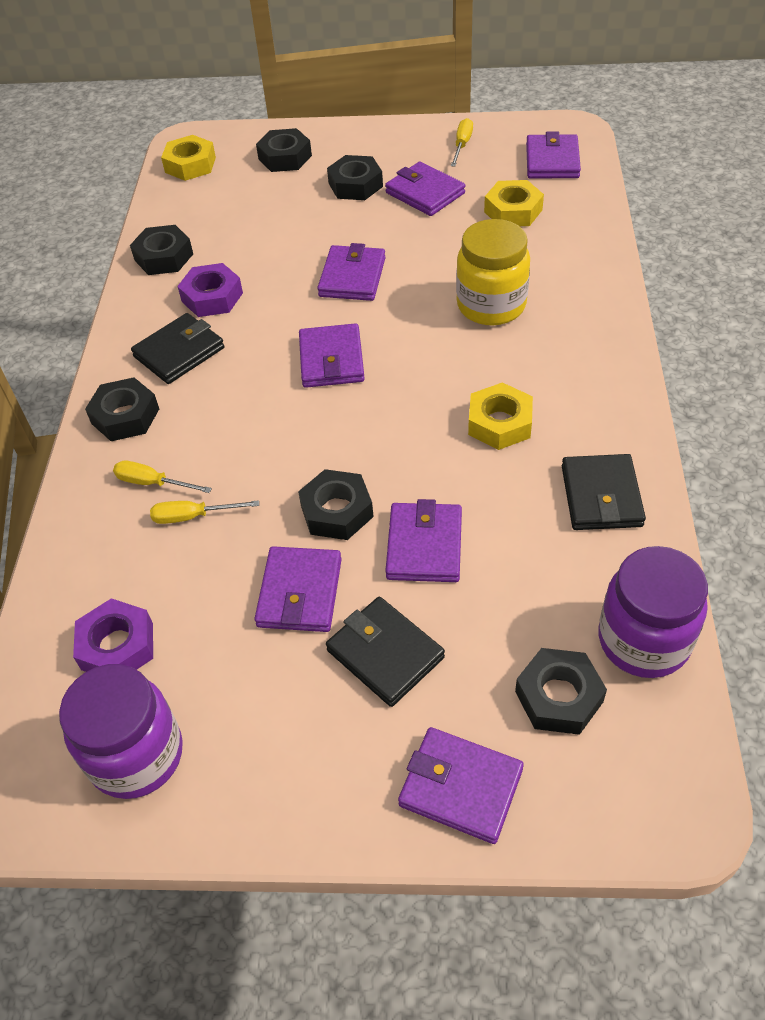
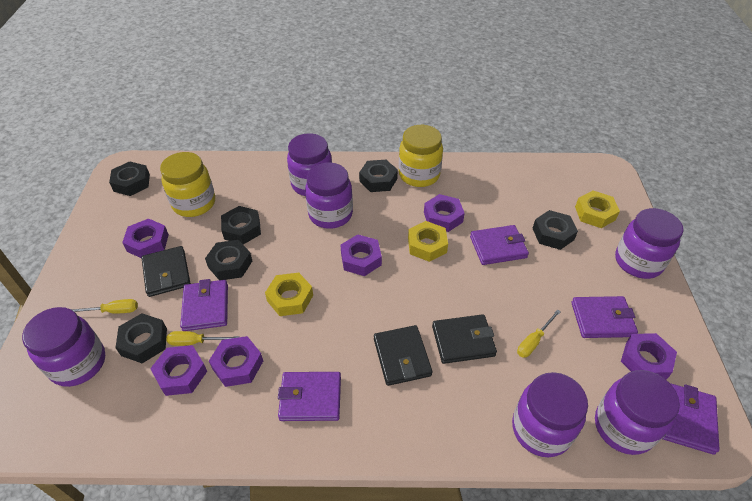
purple jar: 2 -> 6
purple nut: 2 -> 6
purple wallet: 7 -> 5
yellow jar: 1 -> 2

